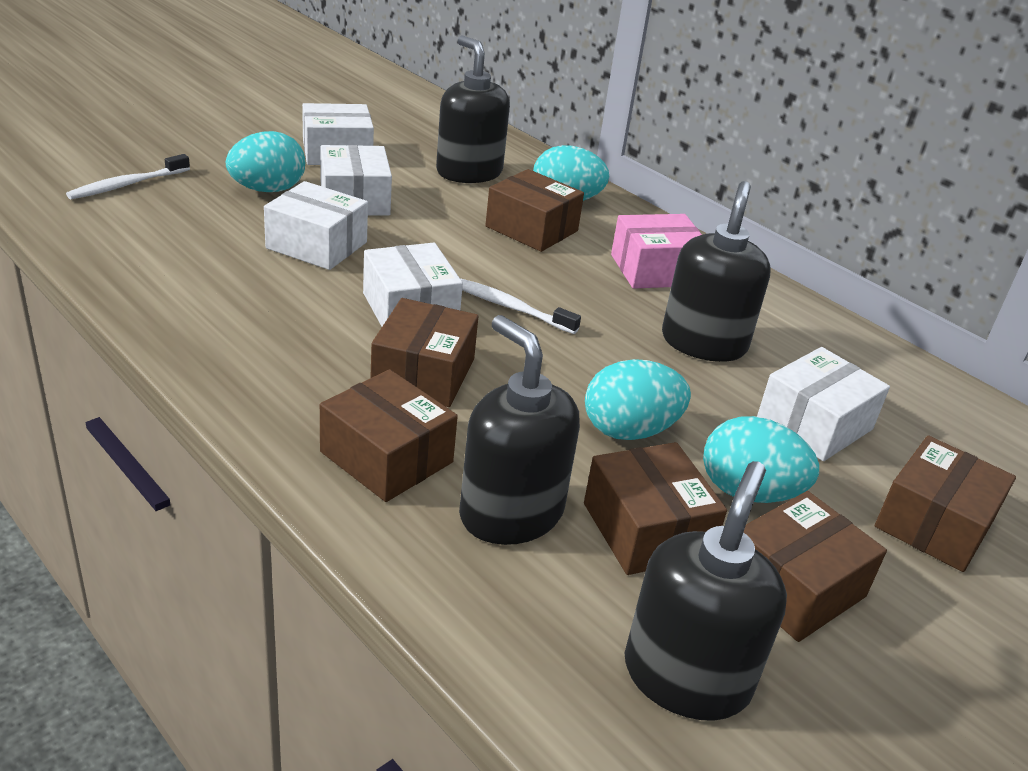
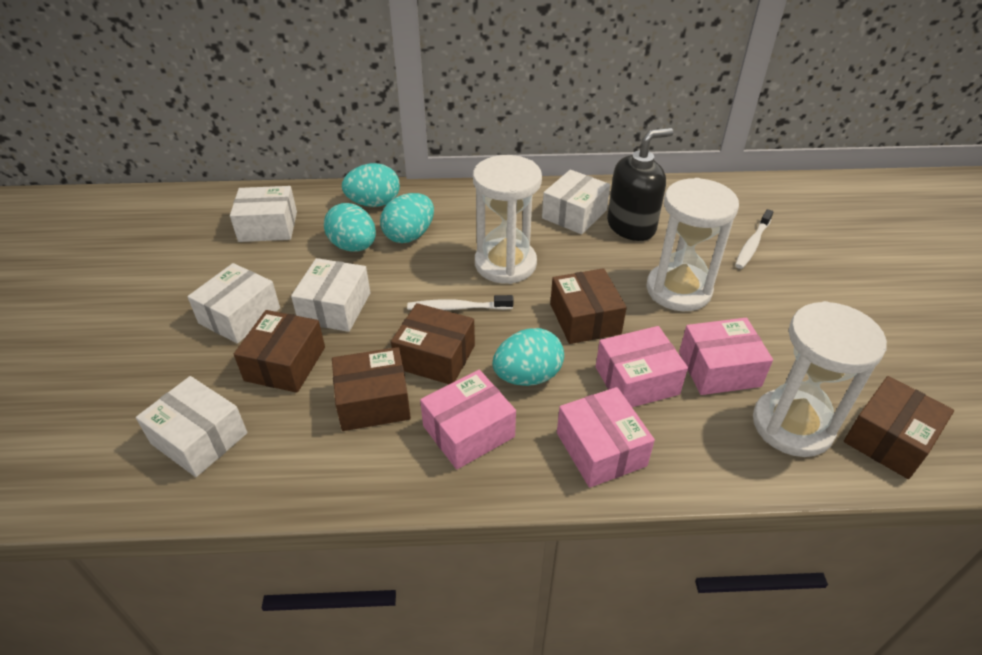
black soap dispenser: 4 -> 1
brown box: 6 -> 5
pink box: 1 -> 4
white hourglass: 0 -> 3

